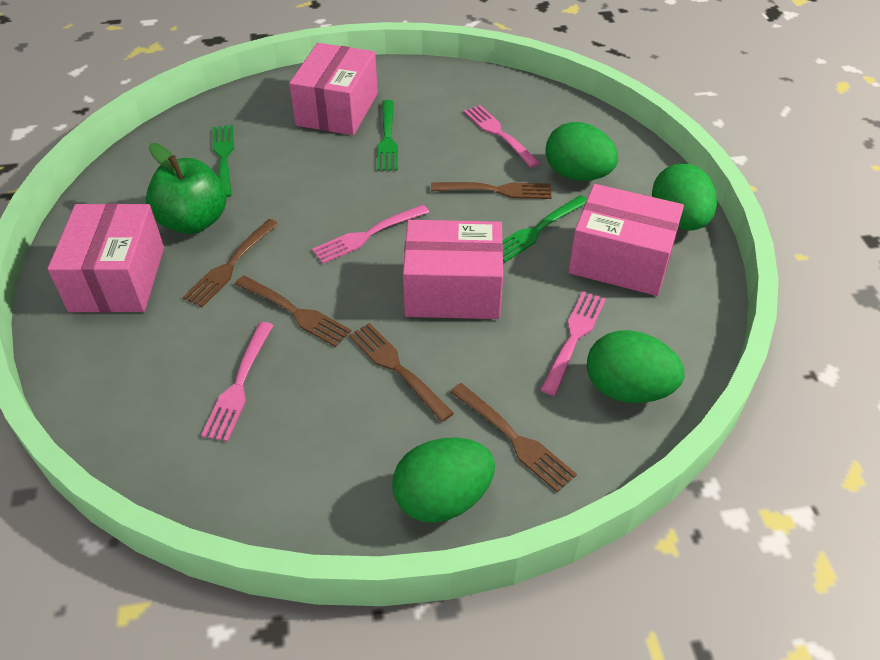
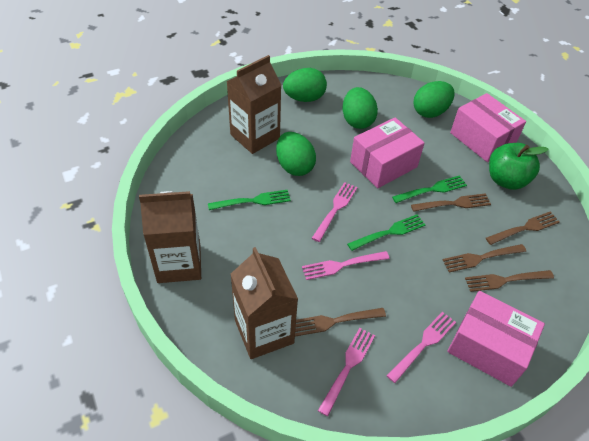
brown carton: 0 -> 3
pink box: 4 -> 3

